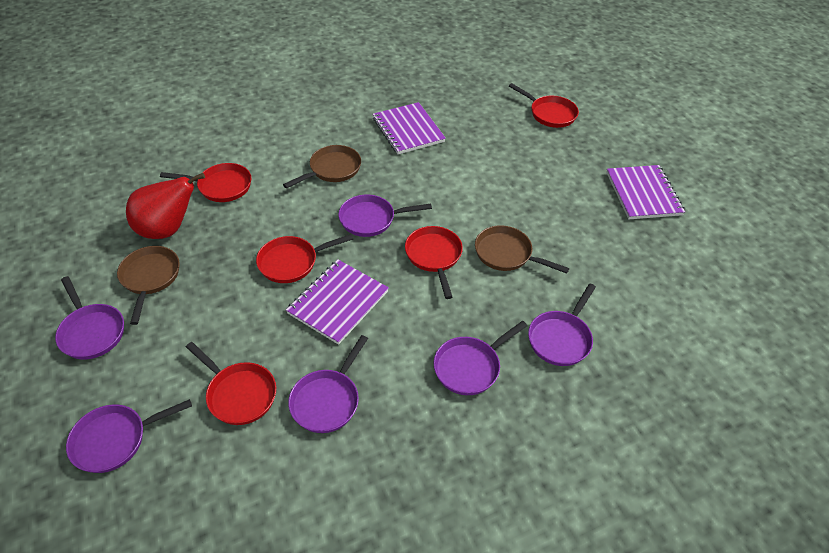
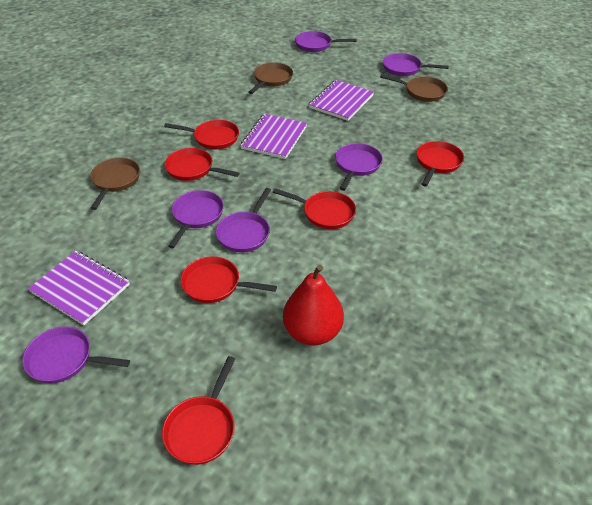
red pan: 5 -> 6

